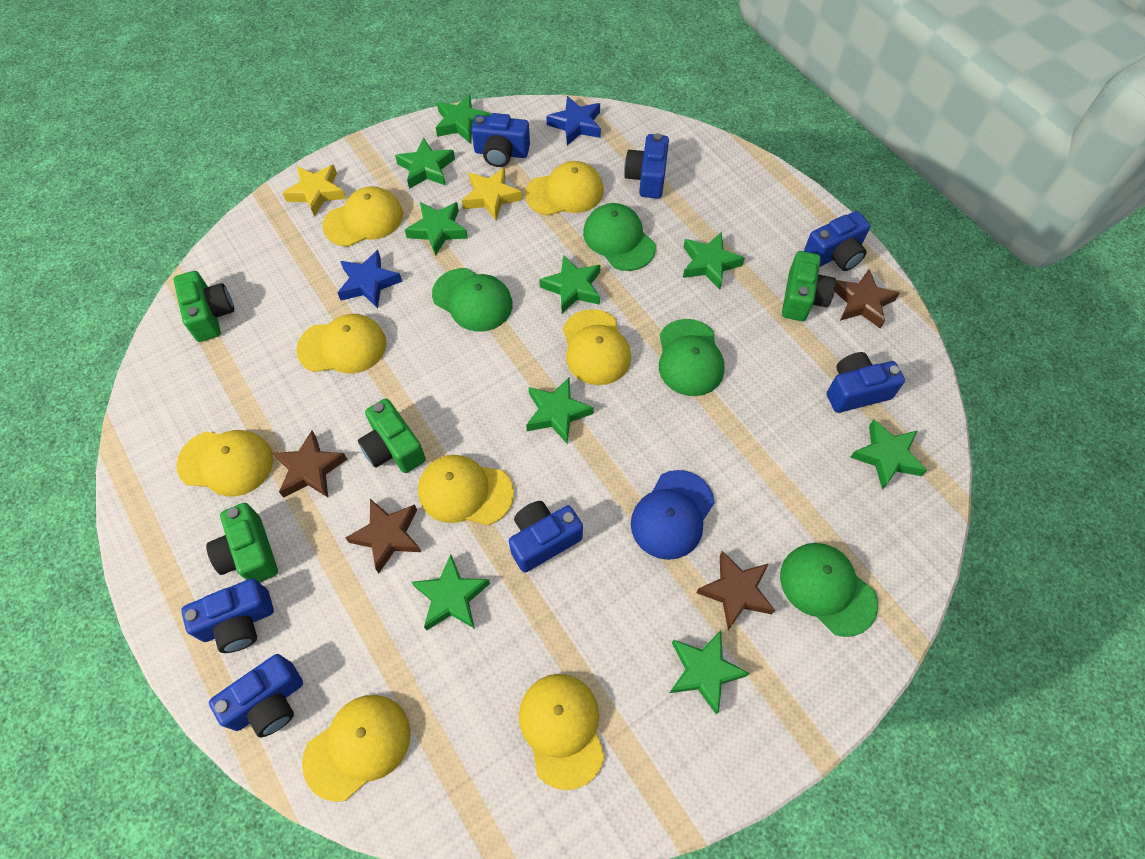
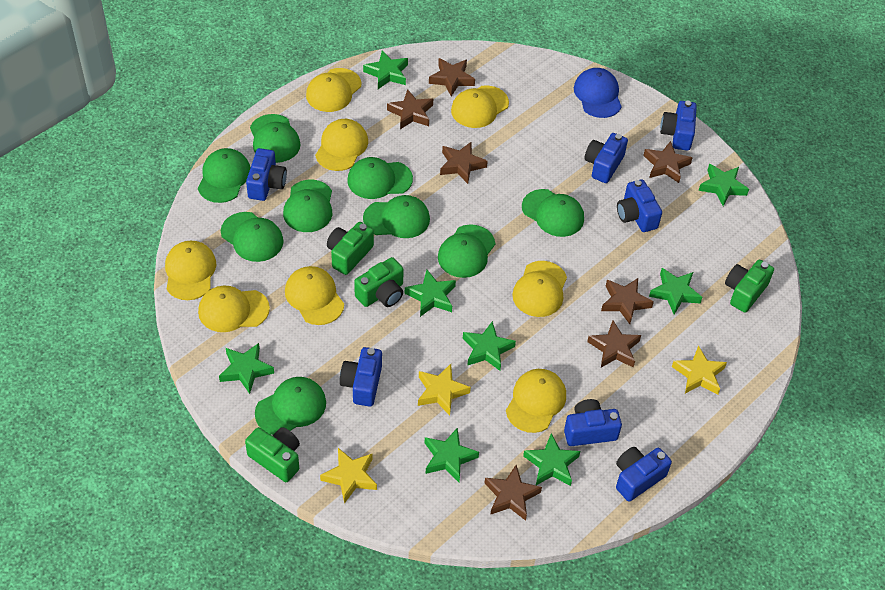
blue star: 2 -> 0
brown star: 4 -> 7
green cap: 4 -> 9
green star: 9 -> 8
yellow star: 2 -> 3

